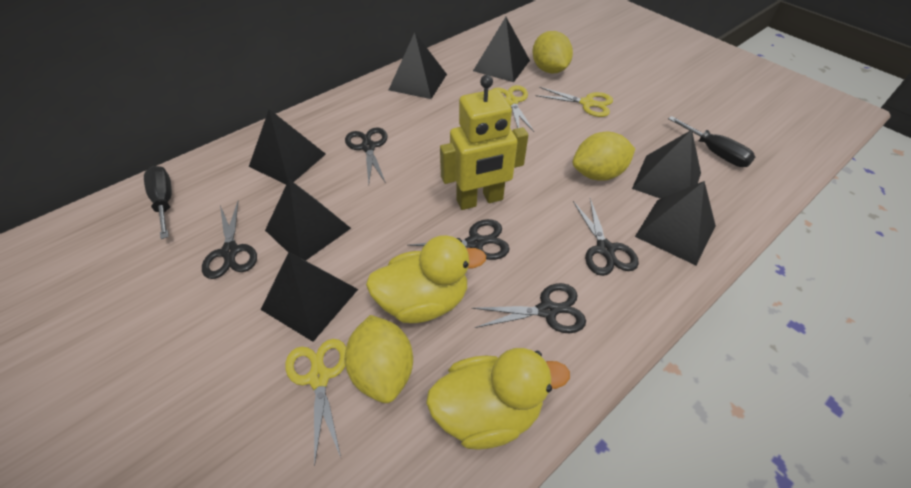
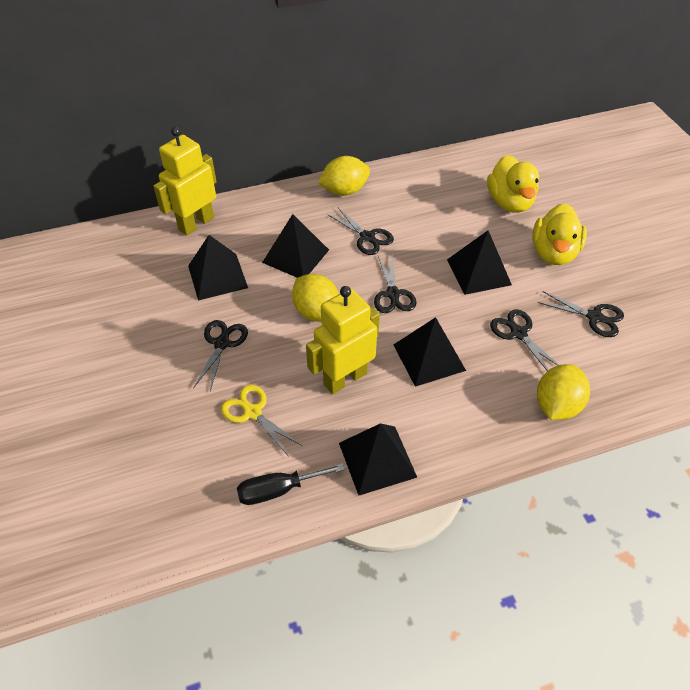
black pyramid: 7 -> 5
black screwdriver: 2 -> 1
yellow robot: 1 -> 2
yellow scissors: 3 -> 1

